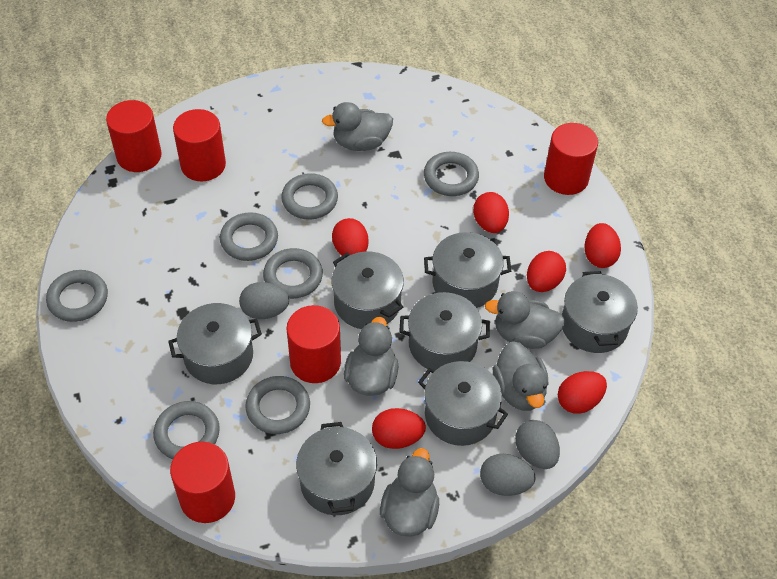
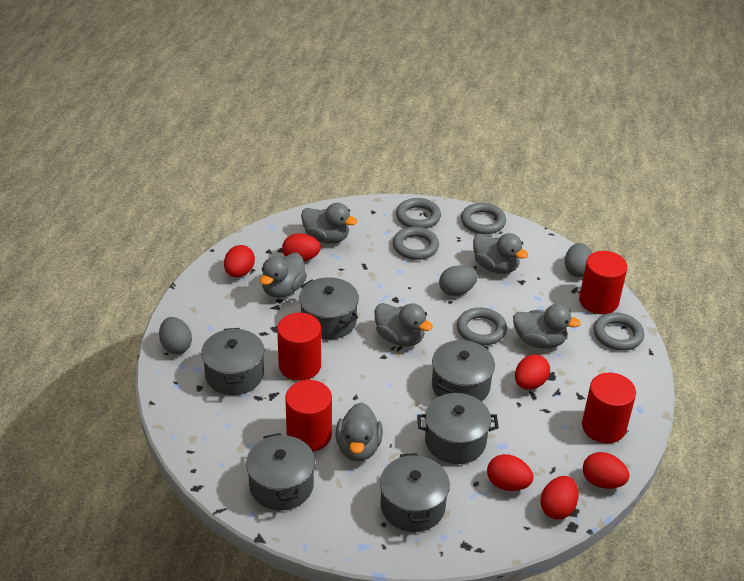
grey duck: 5 -> 6
grey pot: 7 -> 6
grey ring: 7 -> 5
red cylinder: 5 -> 4

